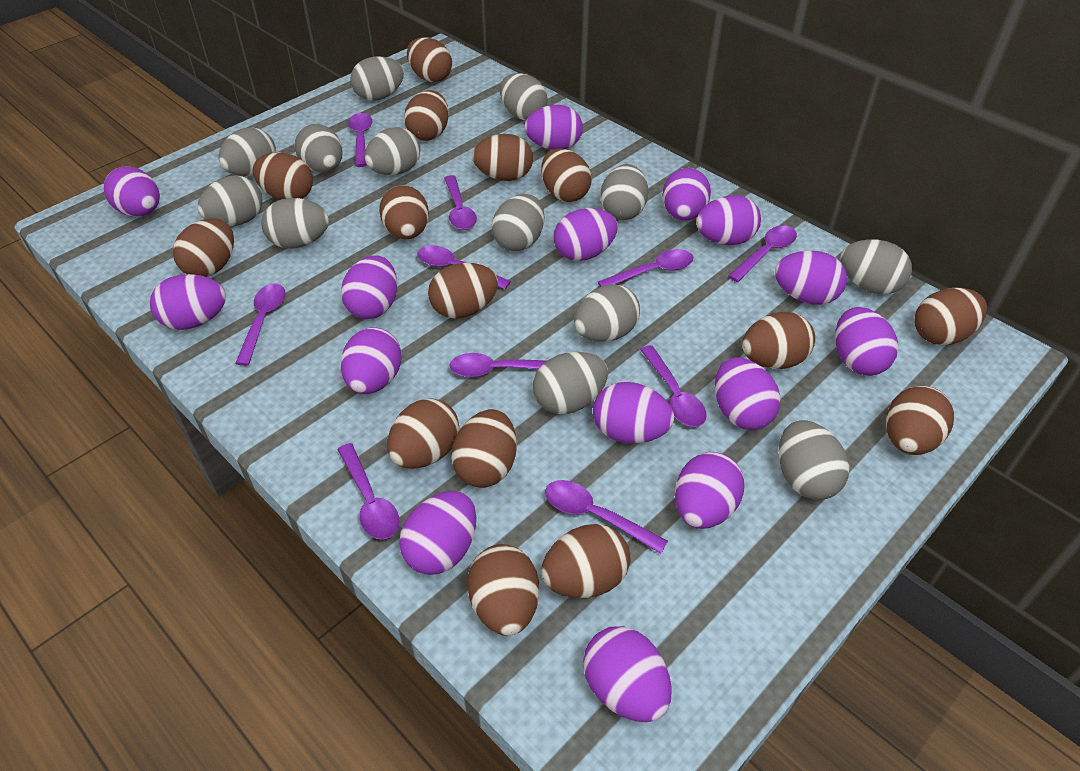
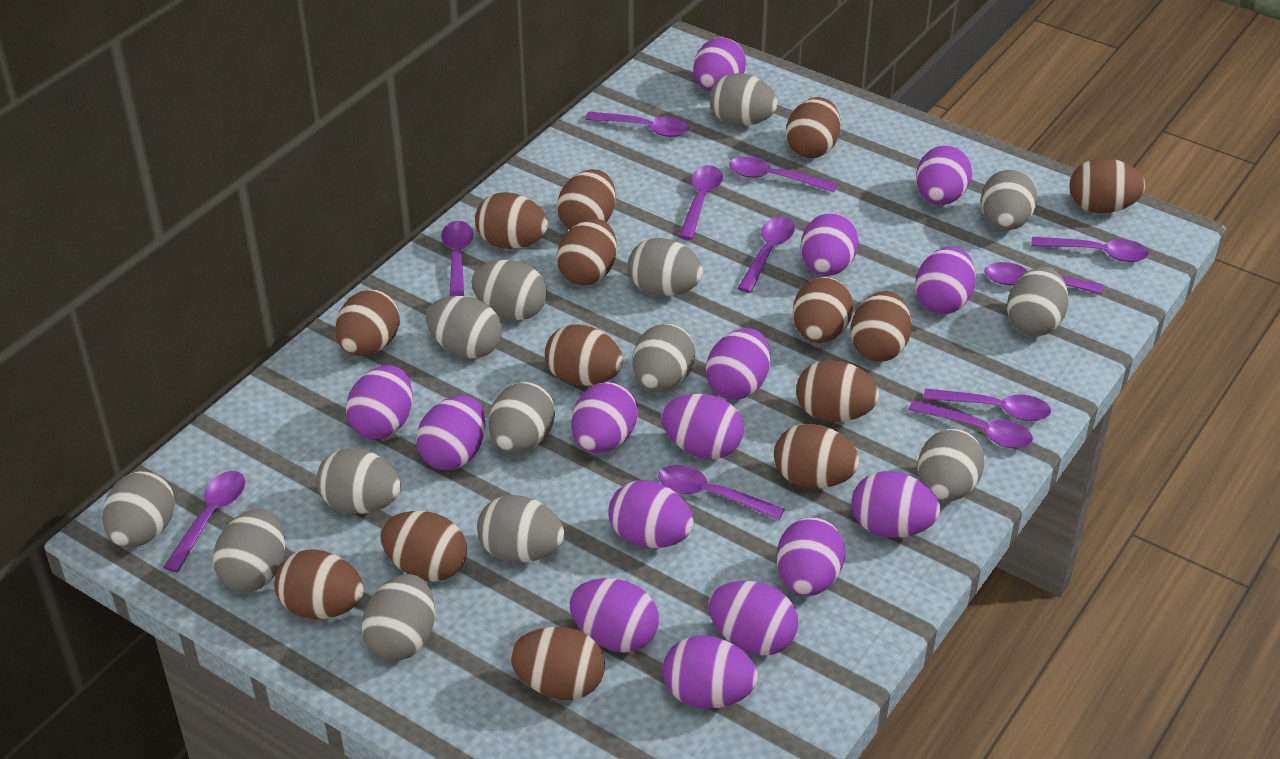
brown egg: 15 -> 14
grey egg: 13 -> 14
purple spoon: 10 -> 11

